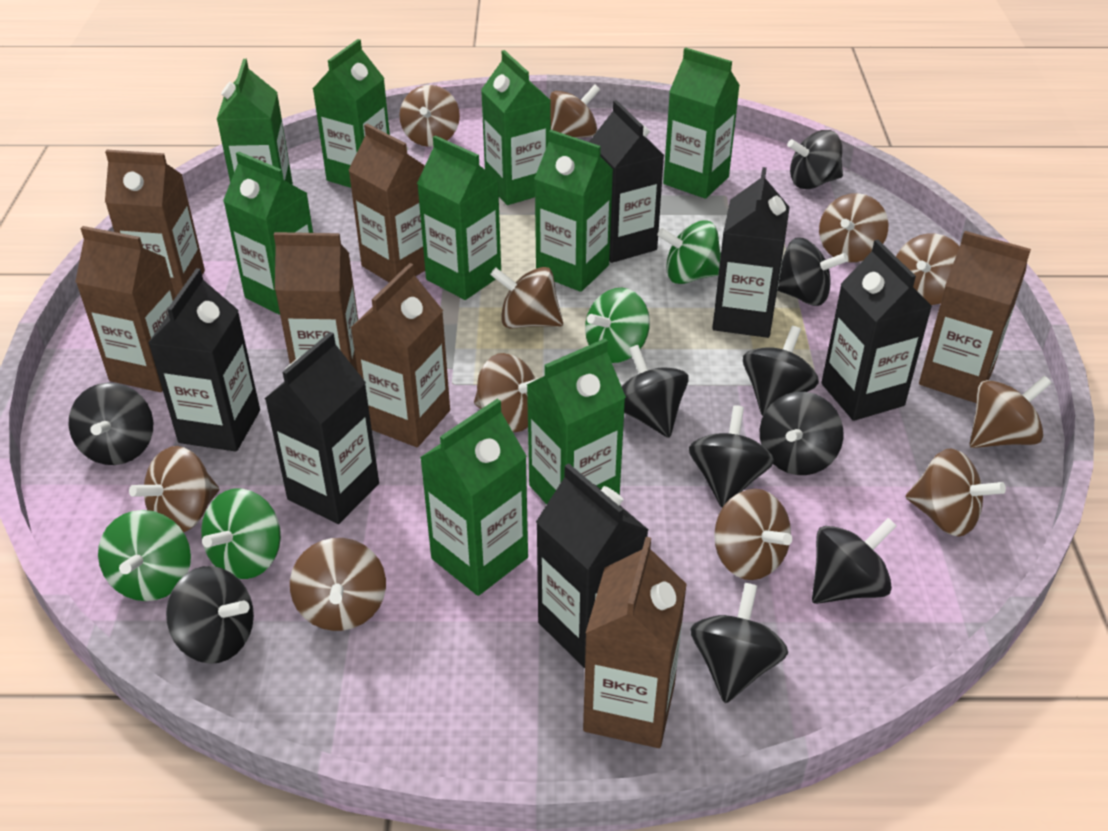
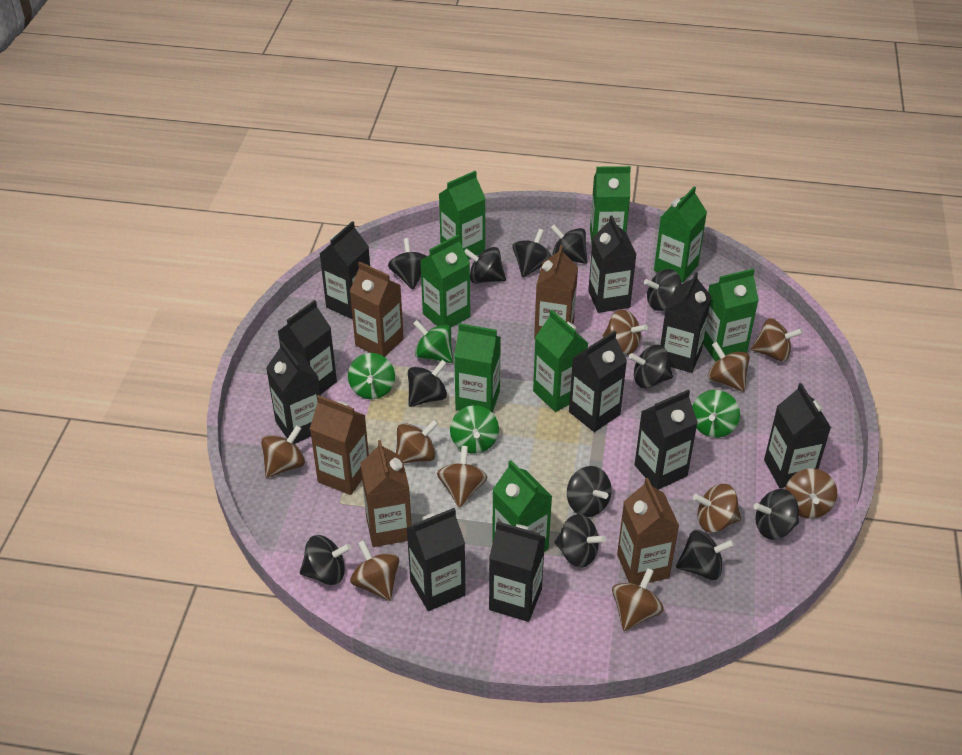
black carton: 6 -> 10
black spinning top: 10 -> 12
brown carton: 7 -> 5
brown spinning top: 11 -> 10
green carton: 9 -> 8

